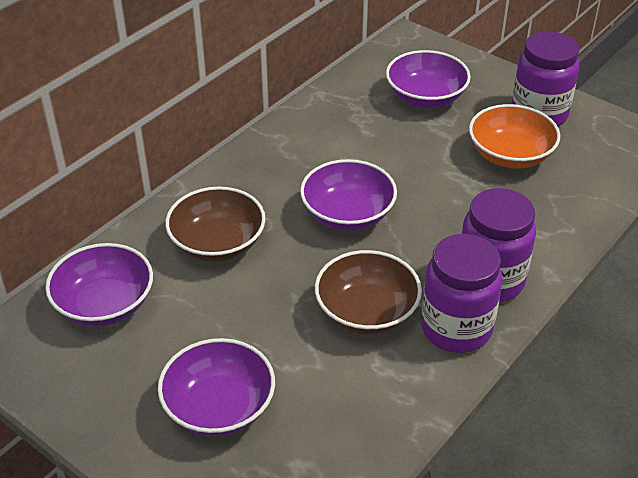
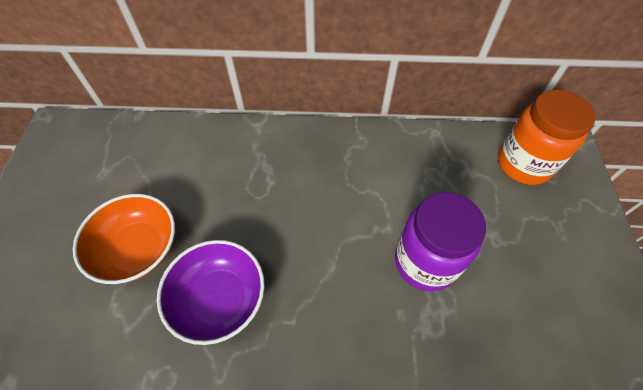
brown bowl: 2 -> 0
orange jar: 0 -> 1
purple bowl: 4 -> 1
purple jar: 3 -> 1

